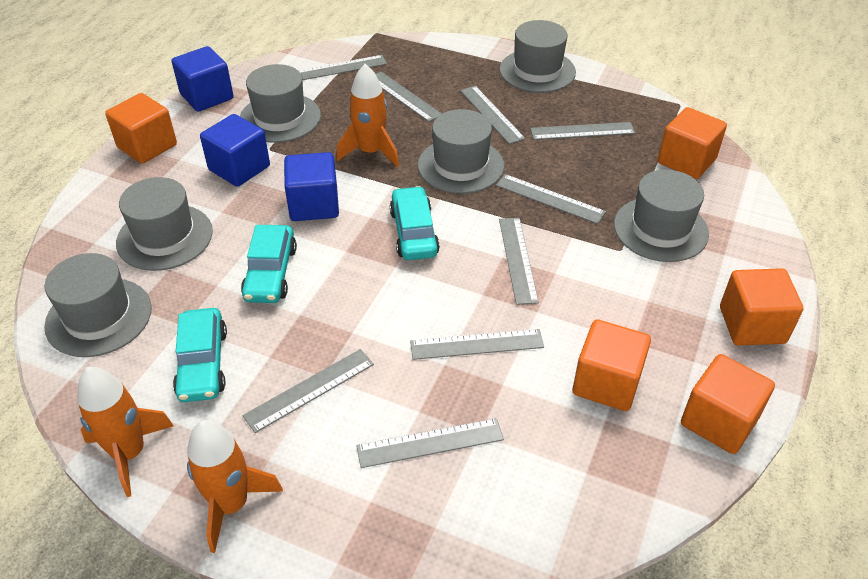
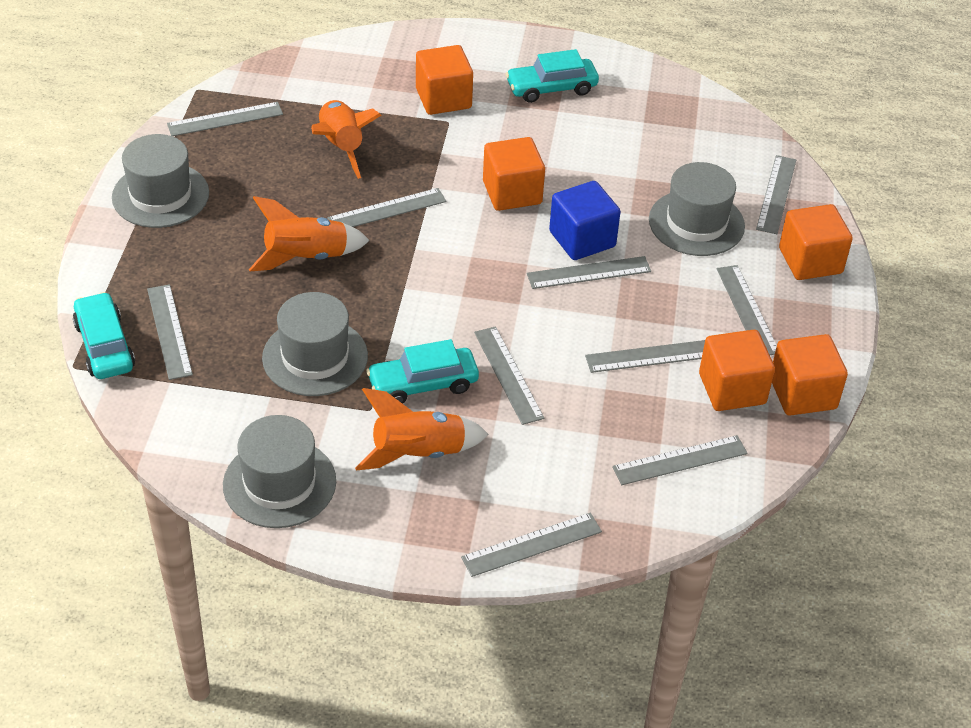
blue cube: 3 -> 1
grey hat: 6 -> 4
grey ruler: 9 -> 10

